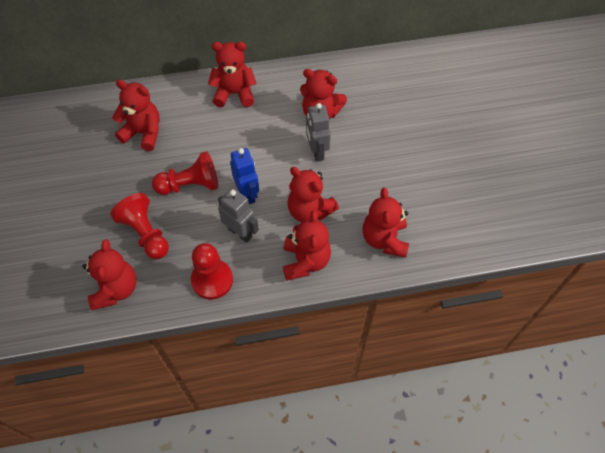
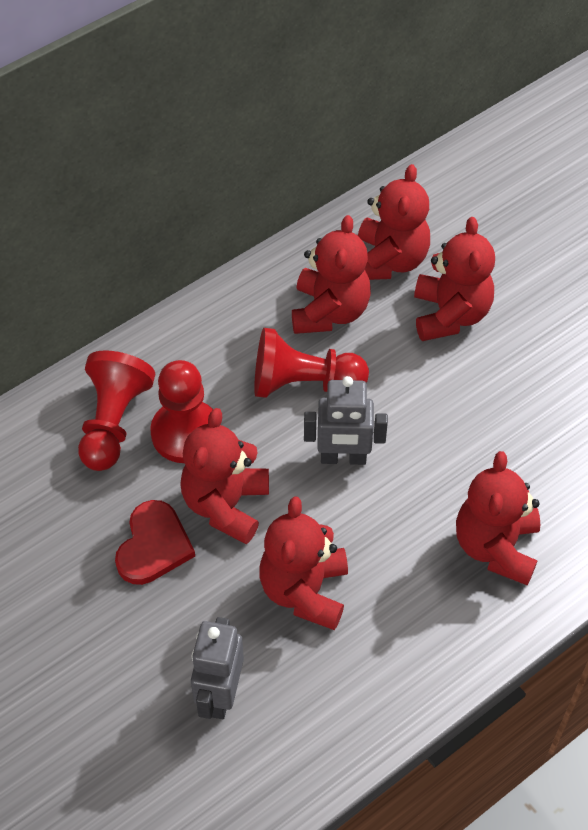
blue robot: 1 -> 0
red heart: 0 -> 1
red teddy bear: 7 -> 6

